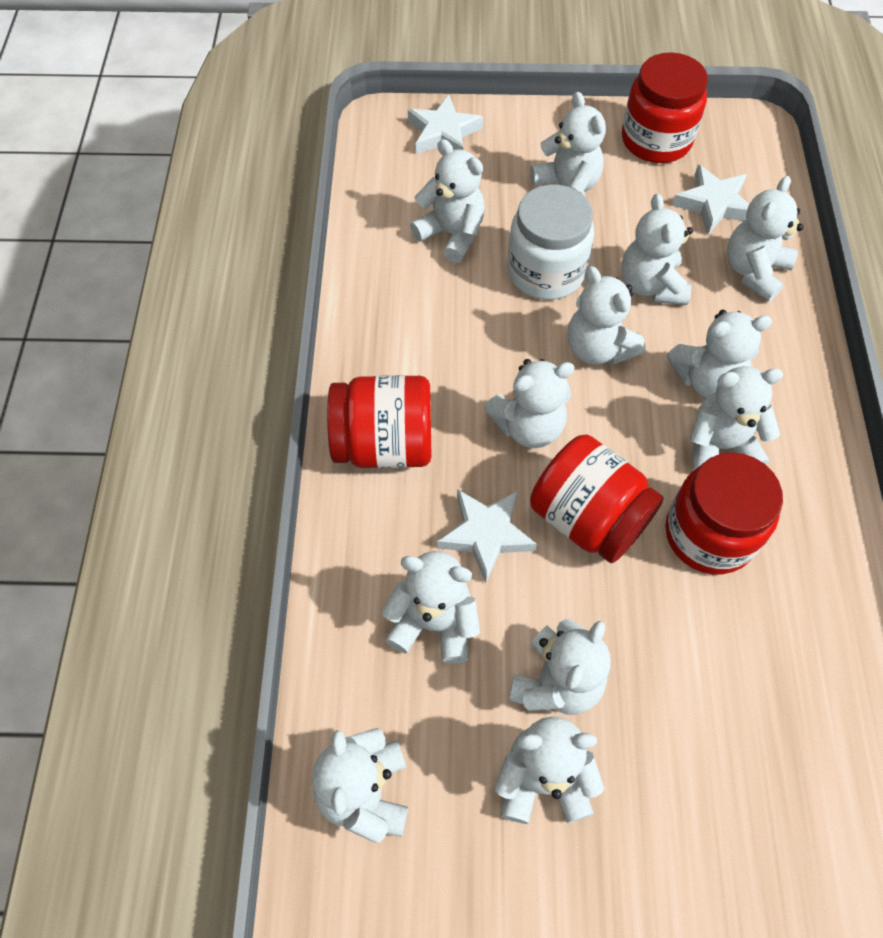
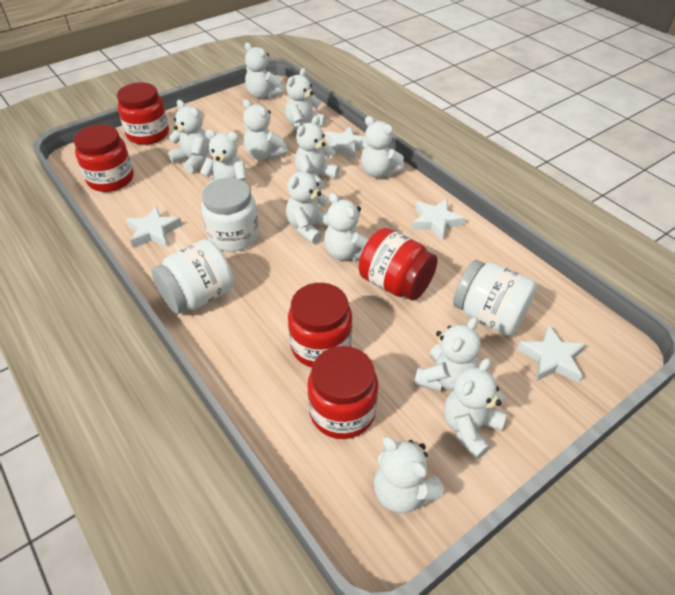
red jar: 4 -> 5
white jar: 1 -> 3
white star: 3 -> 4

